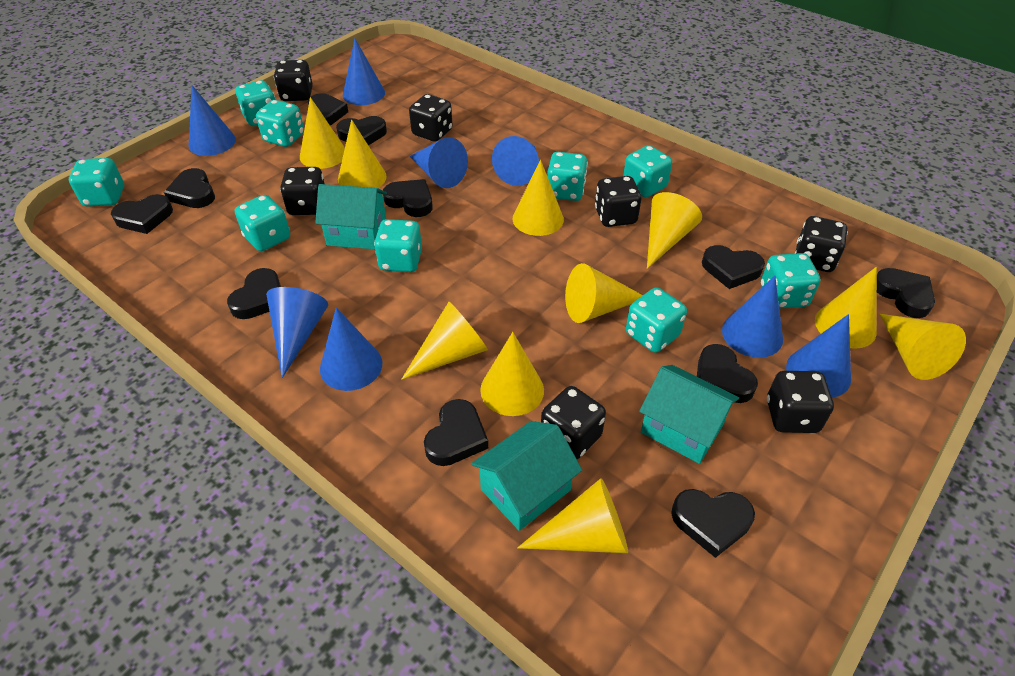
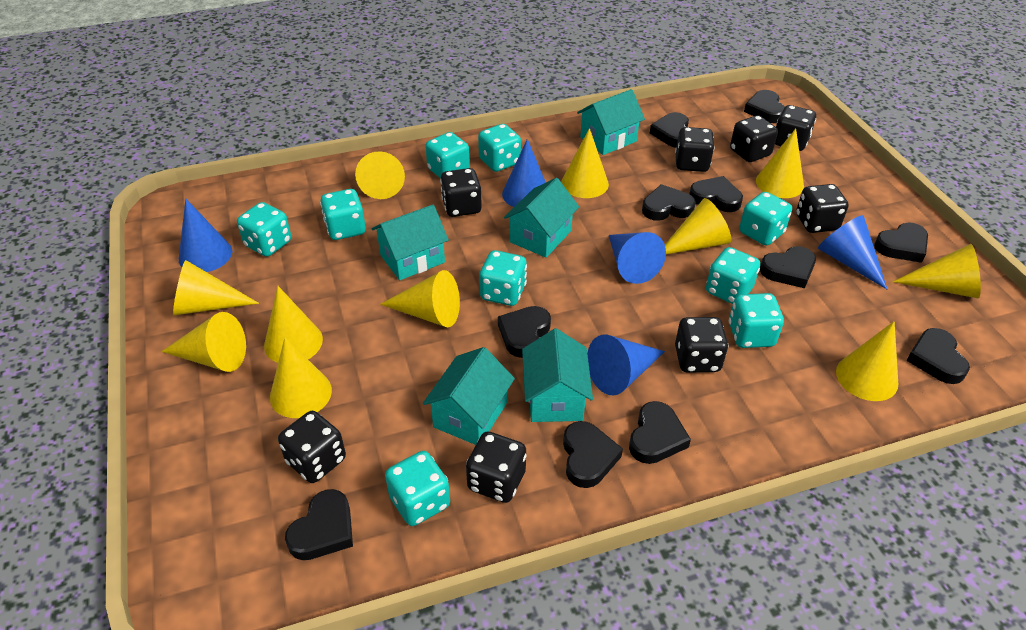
black dice: 7 -> 8
blue cone: 8 -> 5
turquoise house: 3 -> 5
yellow cone: 10 -> 11

